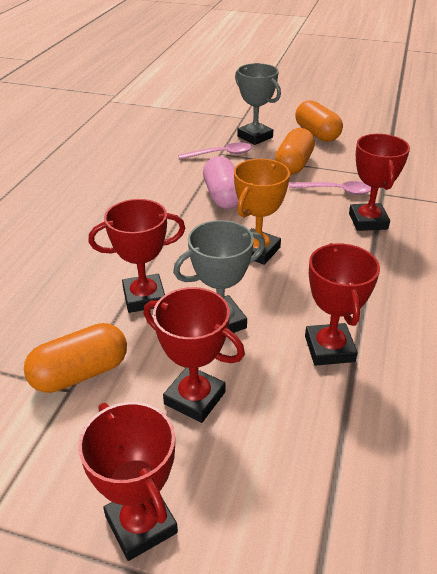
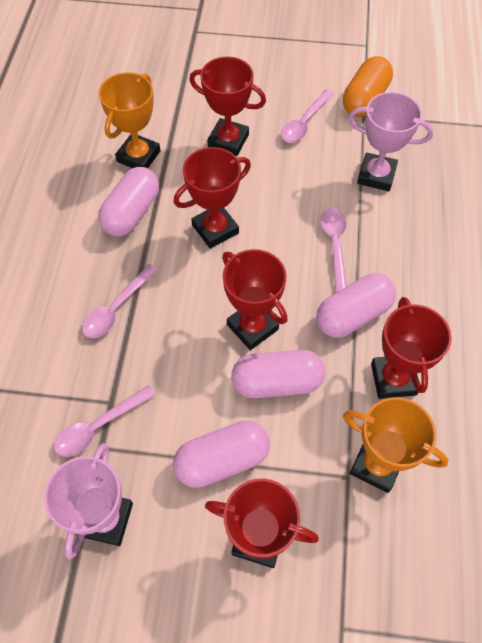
grey trophy: 2 -> 0
orange capsule: 3 -> 1
orange trophy: 1 -> 2
pink capsule: 1 -> 4
pink spoon: 2 -> 4
pink trophy: 0 -> 2

